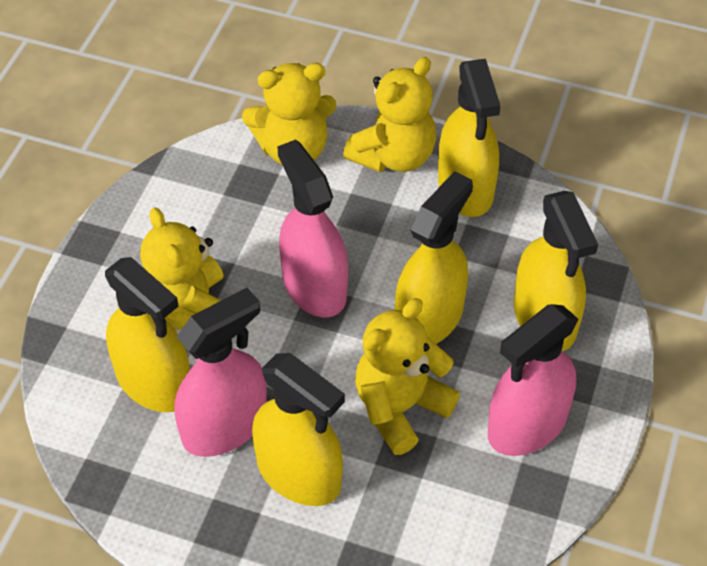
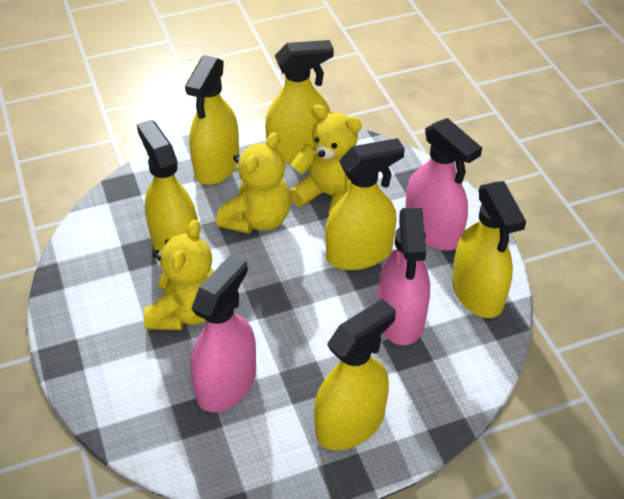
yellow spray bottle: 5 -> 6
yellow teddy bear: 4 -> 3

